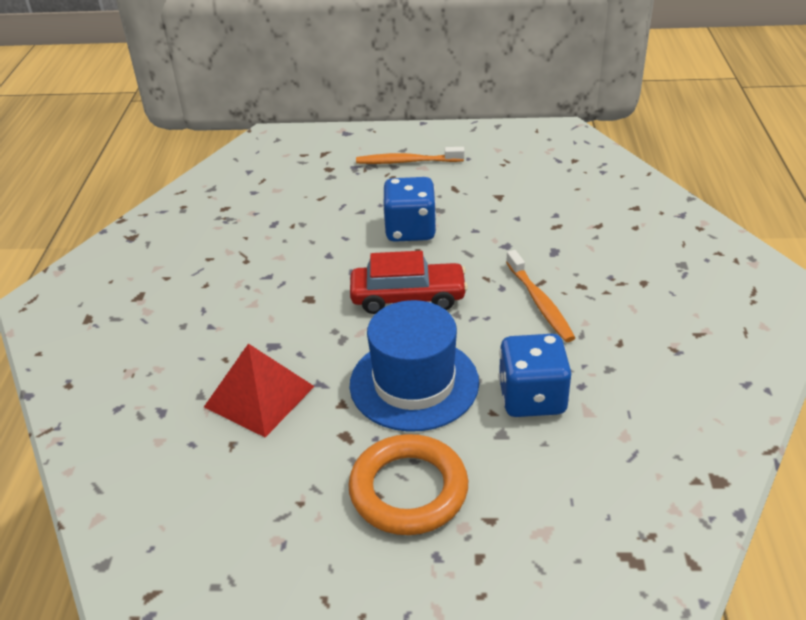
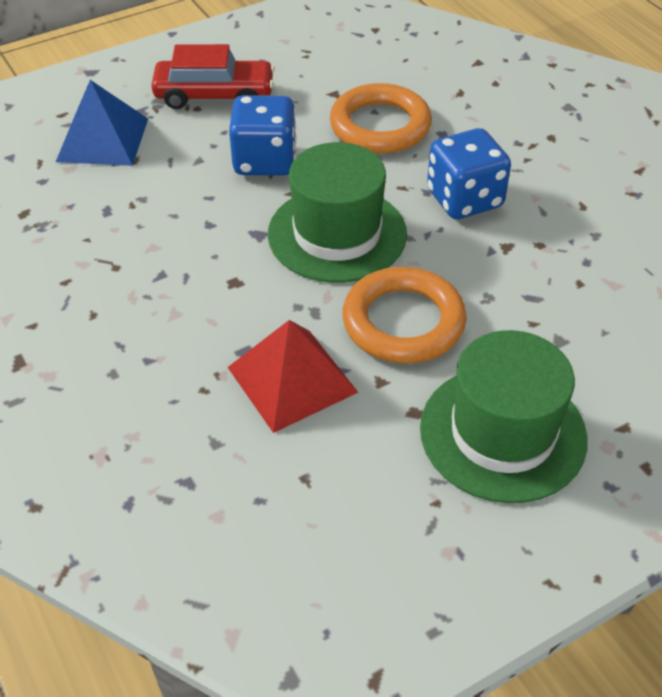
blue hat: 1 -> 0
blue pyramid: 0 -> 1
green hat: 0 -> 2
orange ring: 1 -> 2
orange toothbrush: 2 -> 0

